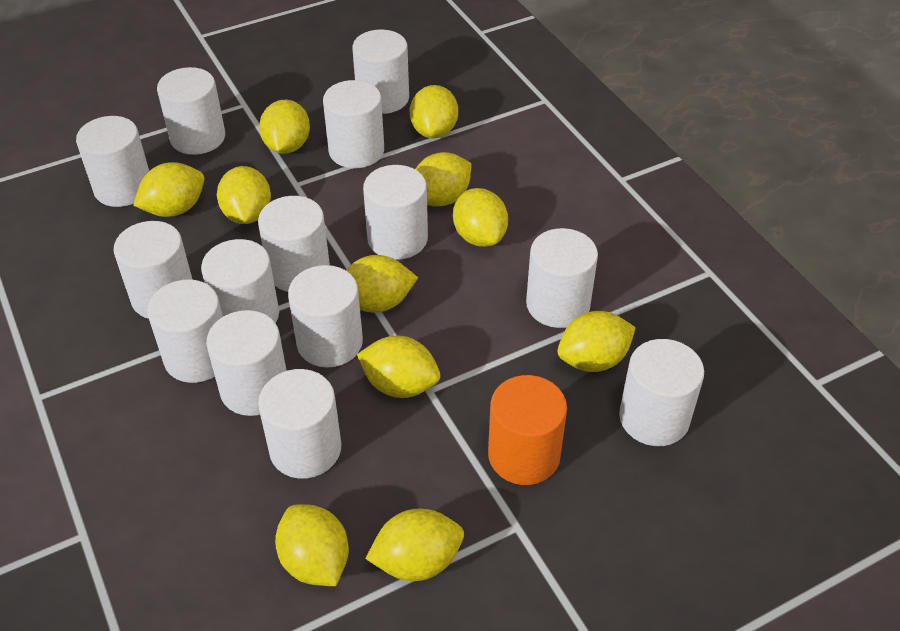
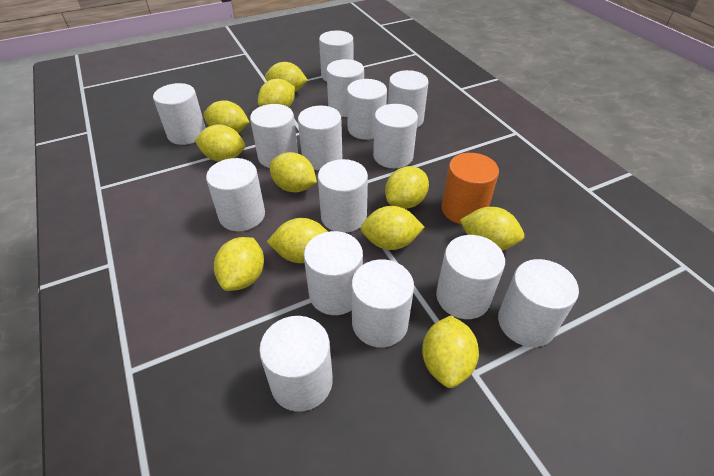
white cylinder: 14 -> 15

